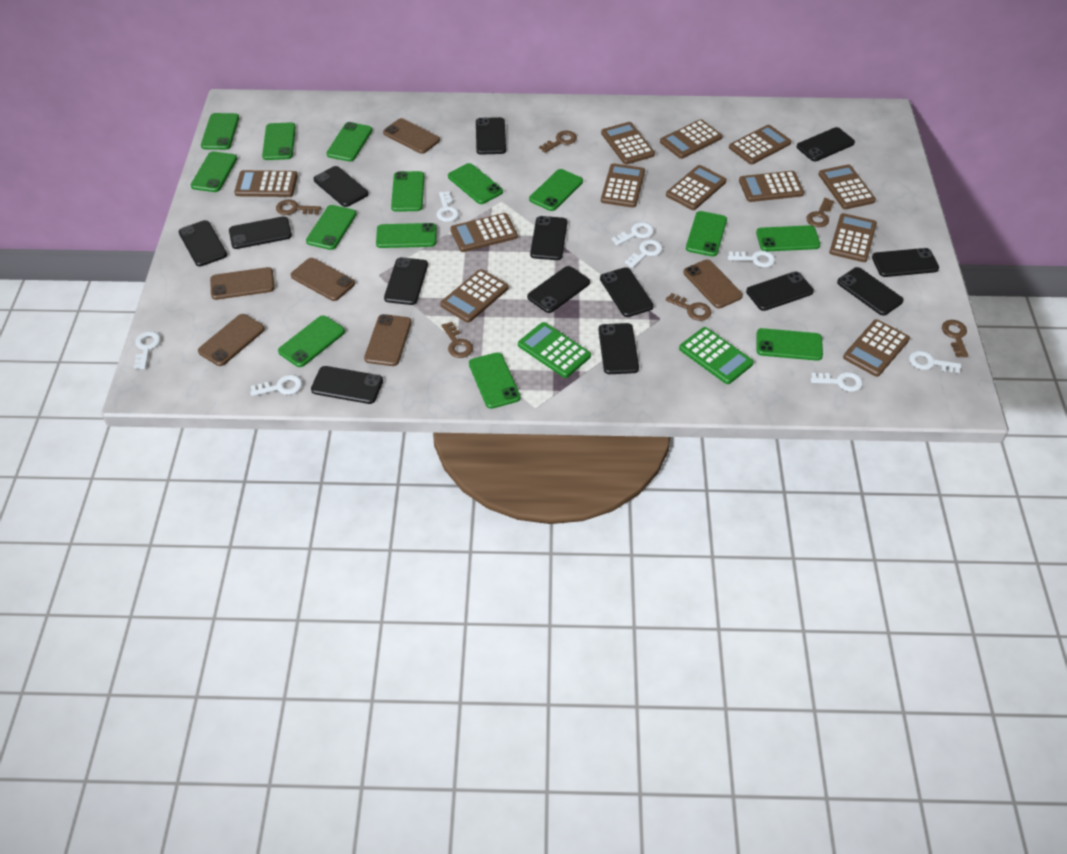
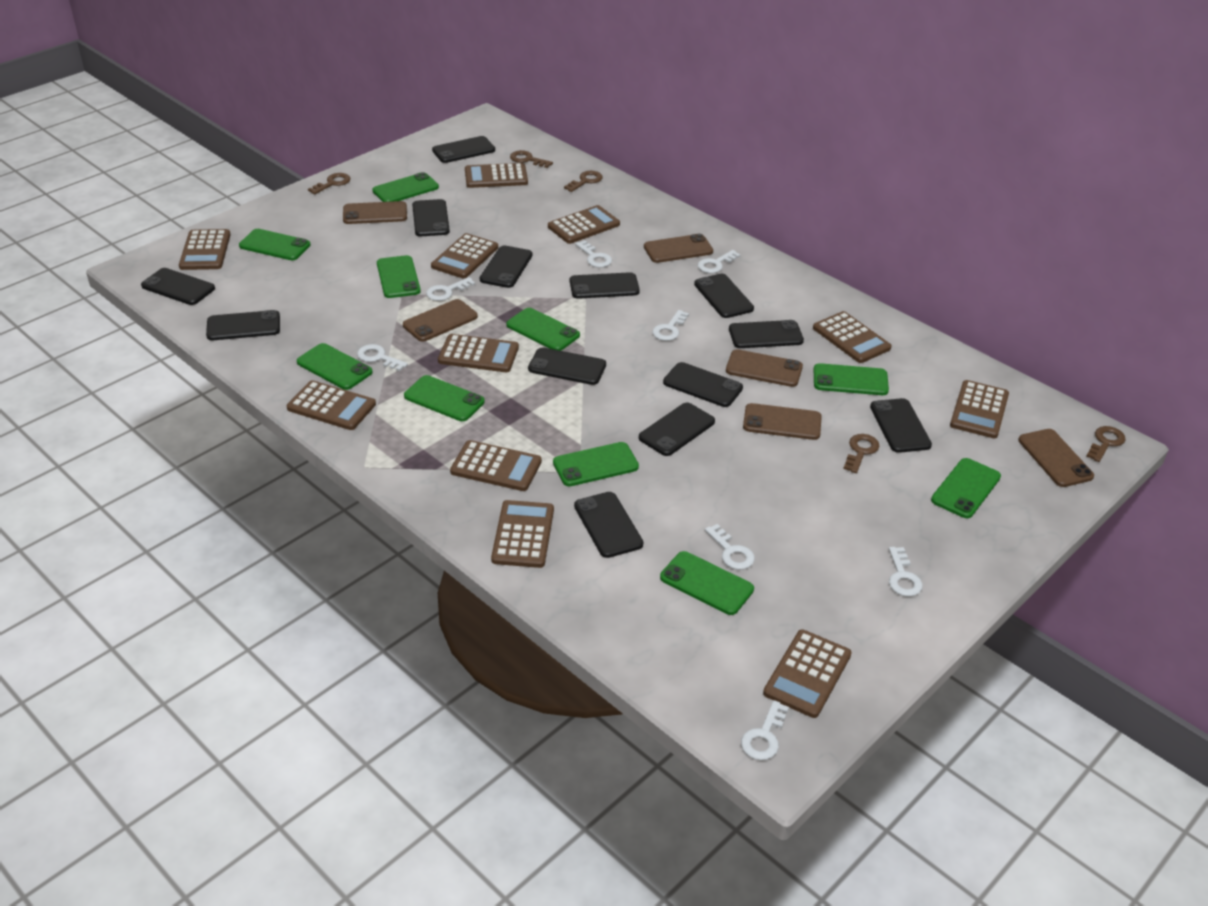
black phone: 14 -> 13
brown calculator: 12 -> 11
brown key: 6 -> 5
green calculator: 2 -> 0
green phone: 14 -> 10

